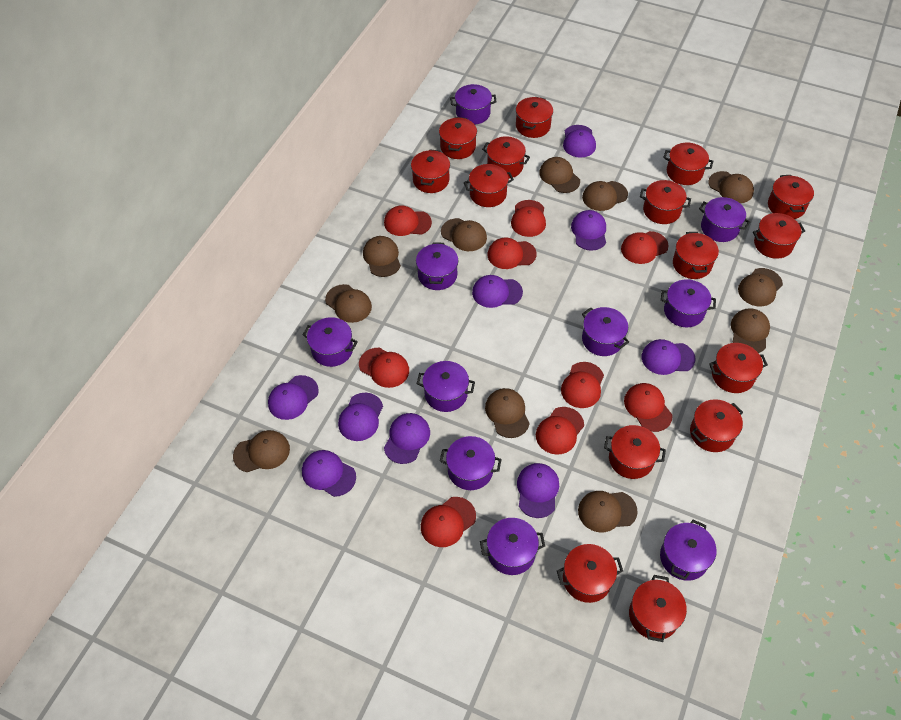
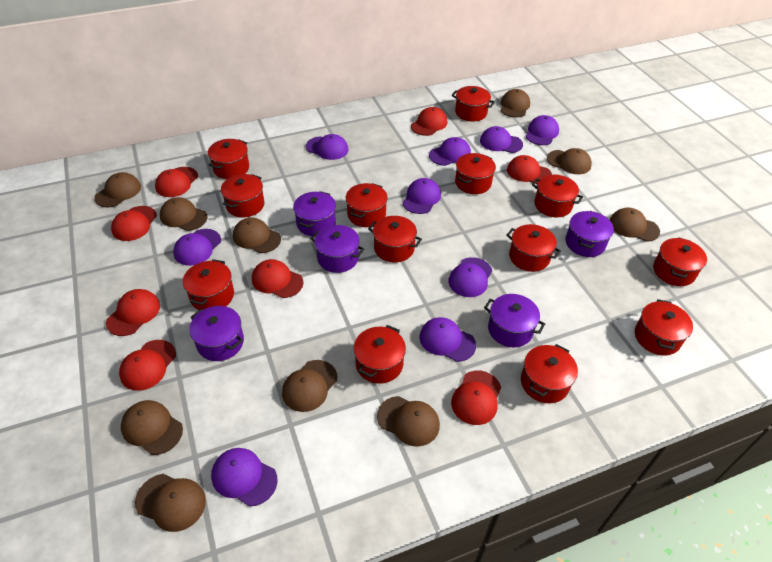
brown cap: 11 -> 10
purple pot: 10 -> 5
red cap: 9 -> 8
red pot: 15 -> 13

